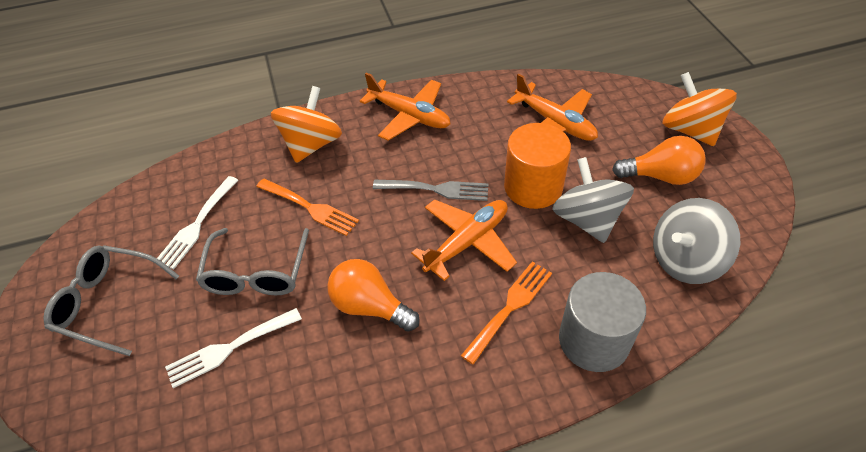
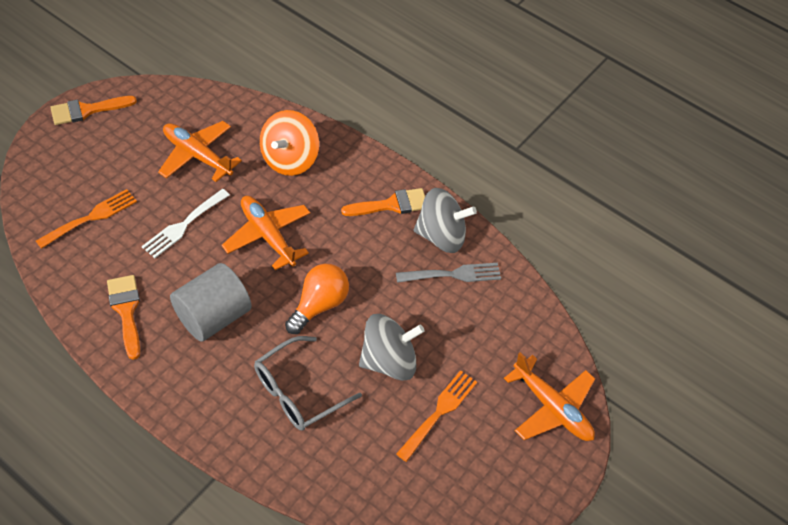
grey glasses: 2 -> 1
orange brush: 0 -> 3
orange cylinder: 1 -> 0
orange light bulb: 2 -> 1
orange spinning top: 2 -> 1
white fork: 2 -> 1

